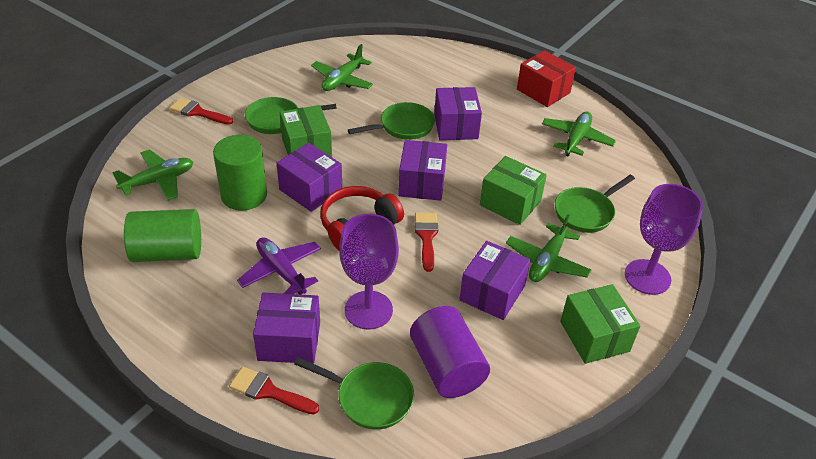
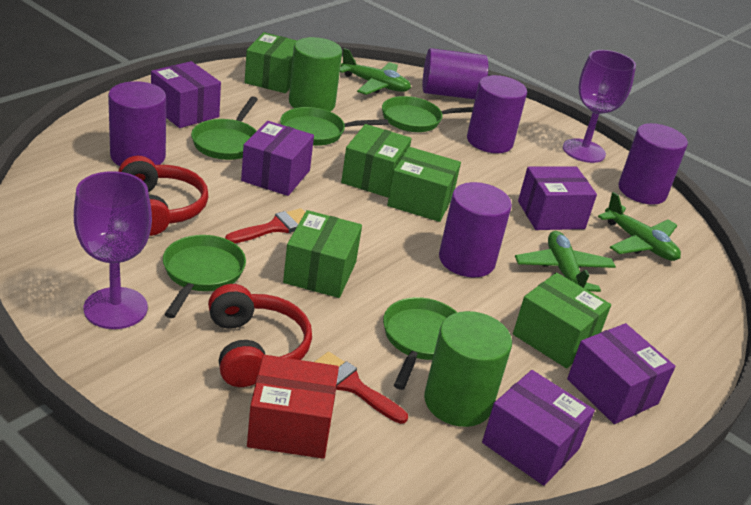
green box: 3 -> 5
green pan: 4 -> 5
green plane: 4 -> 3
purple cylinder: 1 -> 5
purple plane: 1 -> 0
red brush: 3 -> 2
red headphones: 1 -> 2

